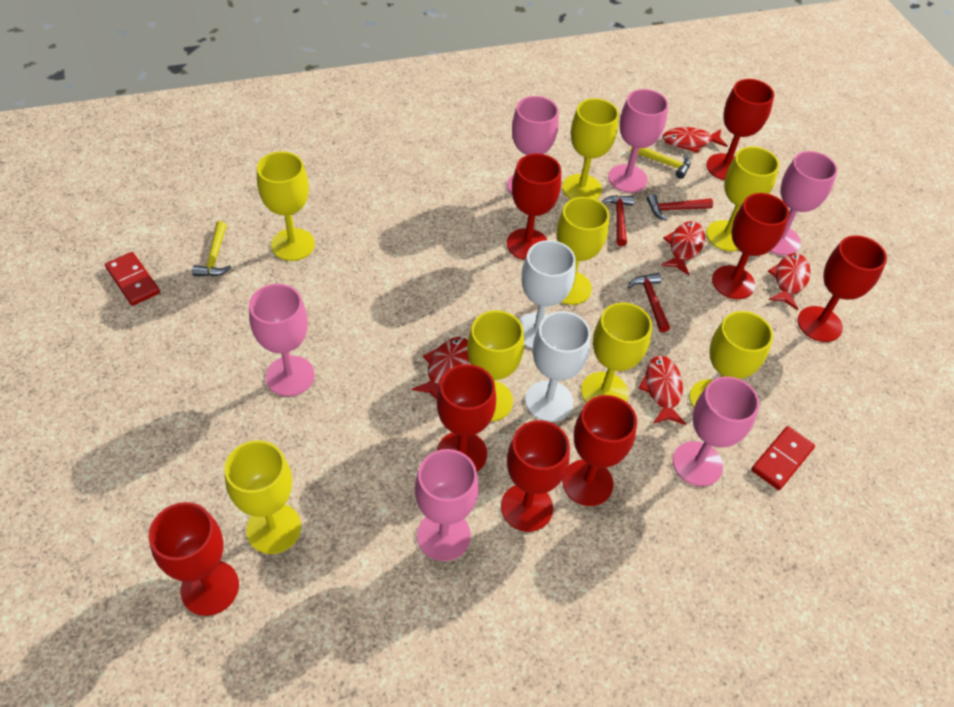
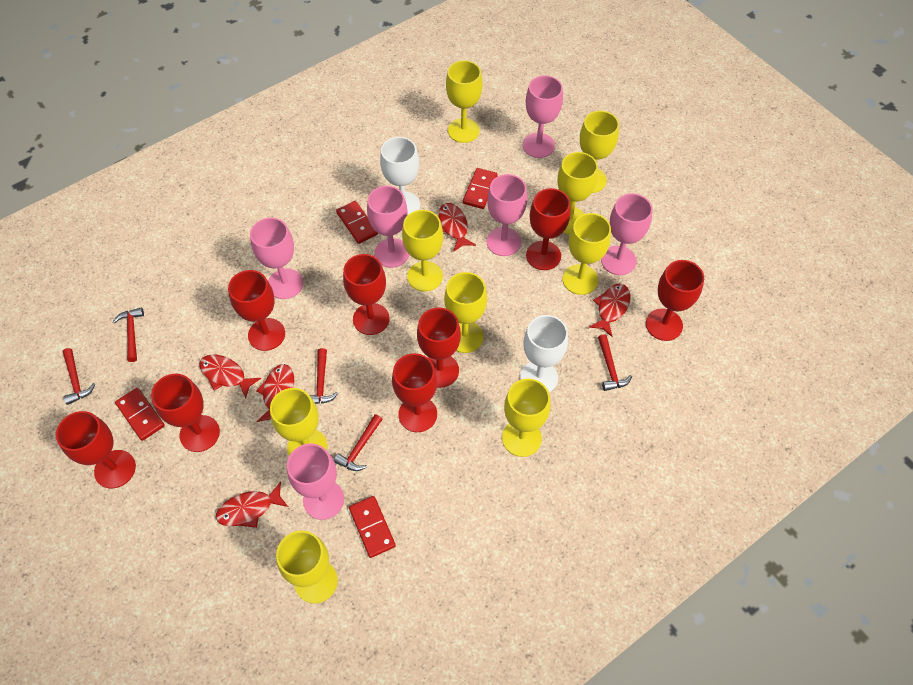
red domino: 2 -> 4
red hammer: 3 -> 5
yellow goblet: 8 -> 9
yellow hammer: 2 -> 0

